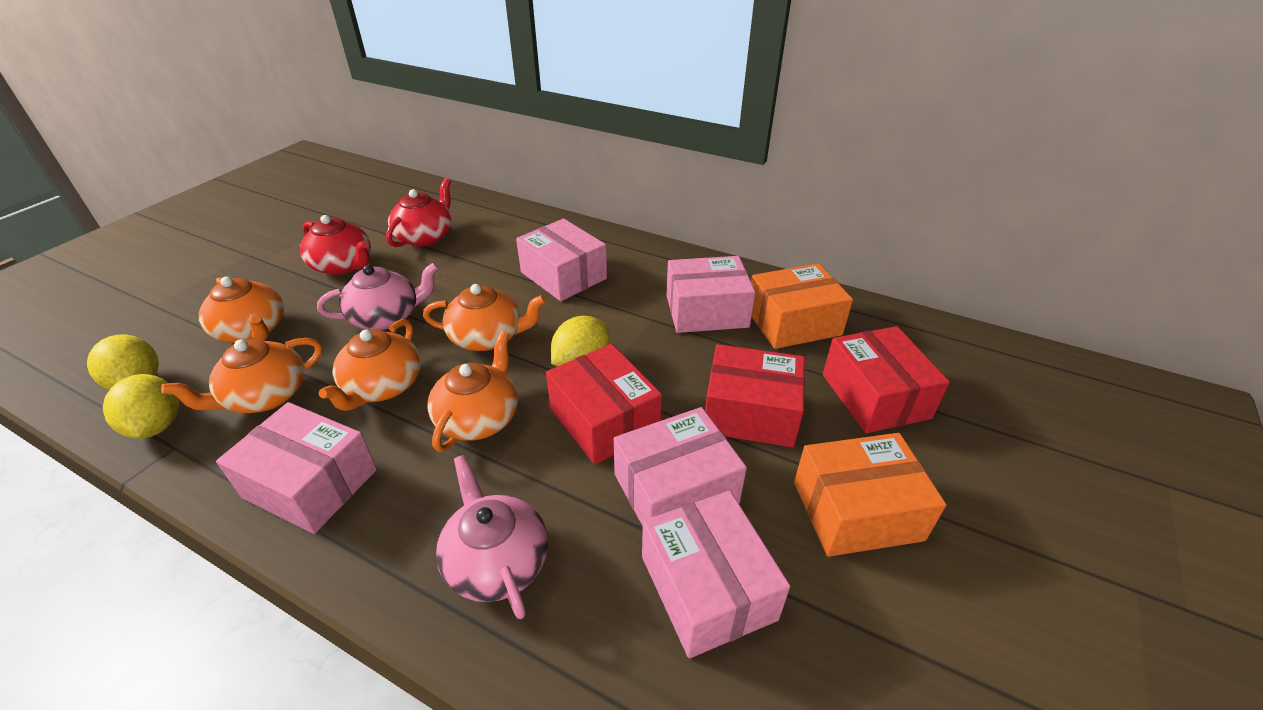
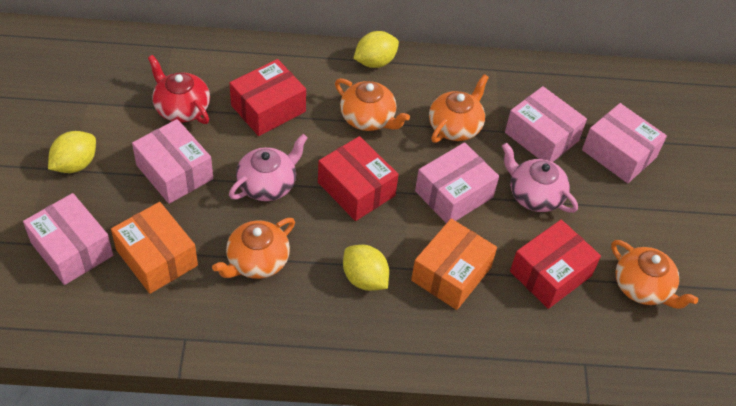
orange teapot: 5 -> 4
red teapot: 2 -> 1

